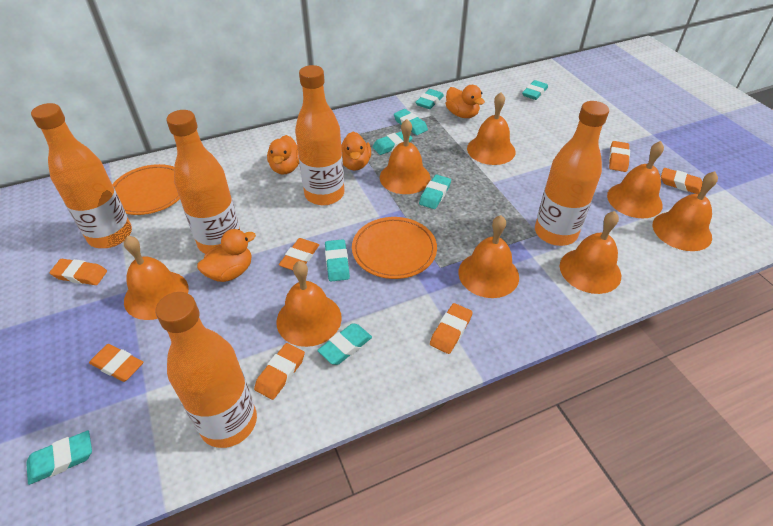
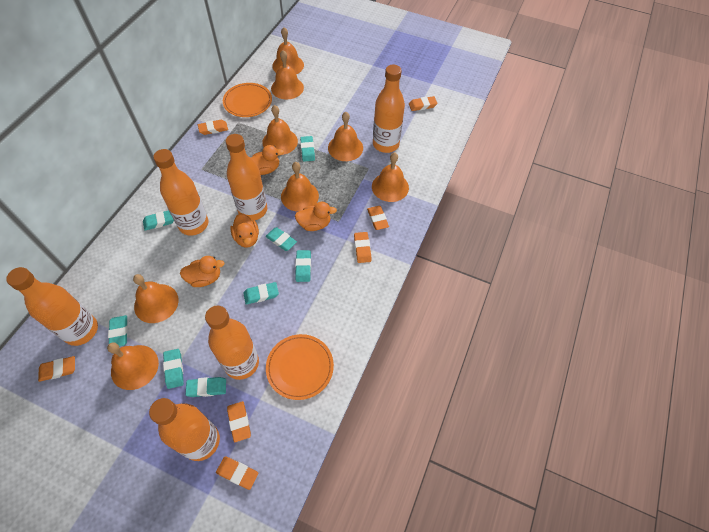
orange bottle: 5 -> 6

